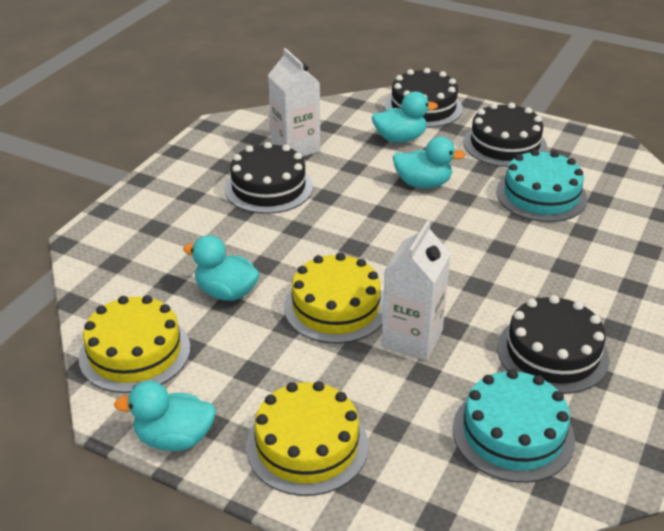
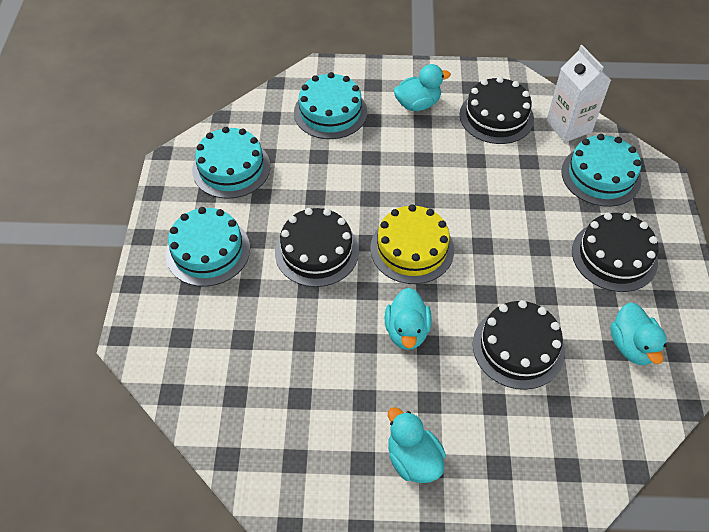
turquoise cake: 2 -> 4
white carton: 2 -> 1
yellow cake: 3 -> 1

